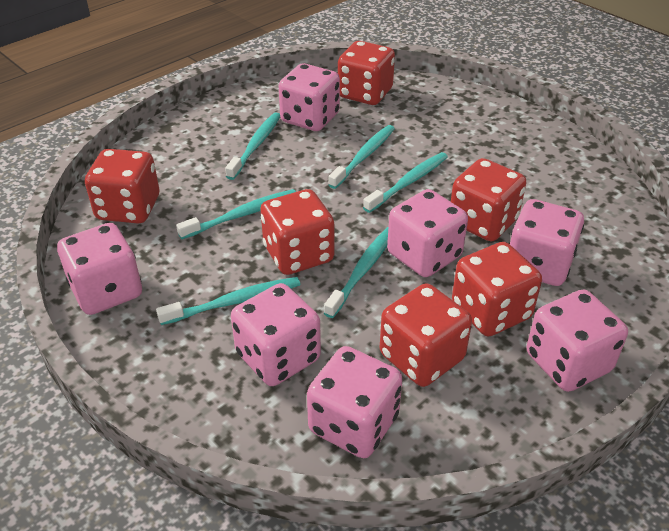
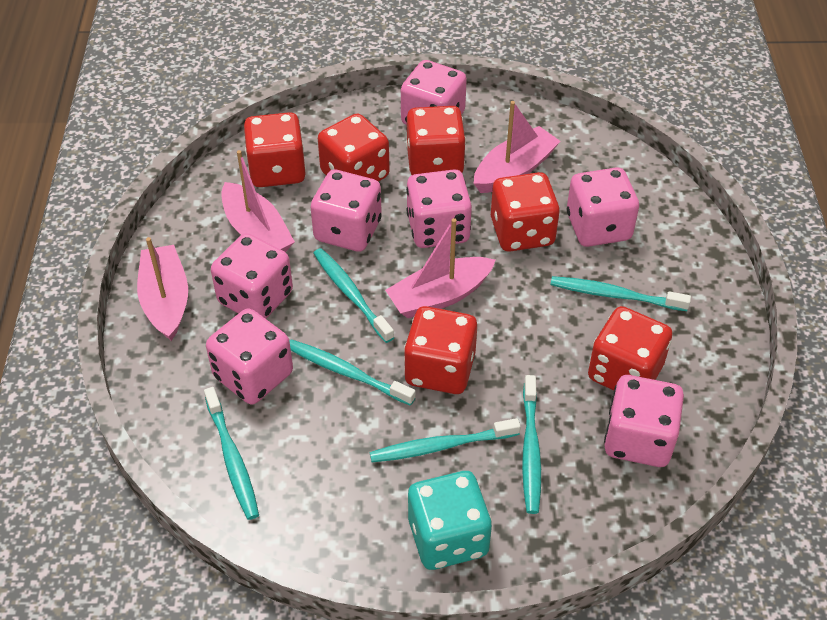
pink boat: 0 -> 4
turquoise dice: 0 -> 1

